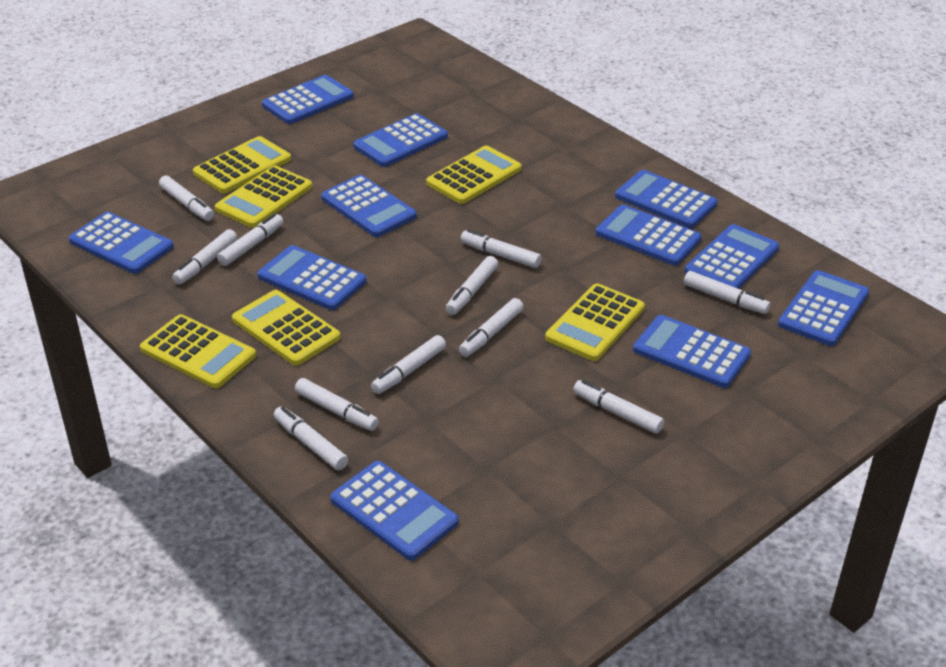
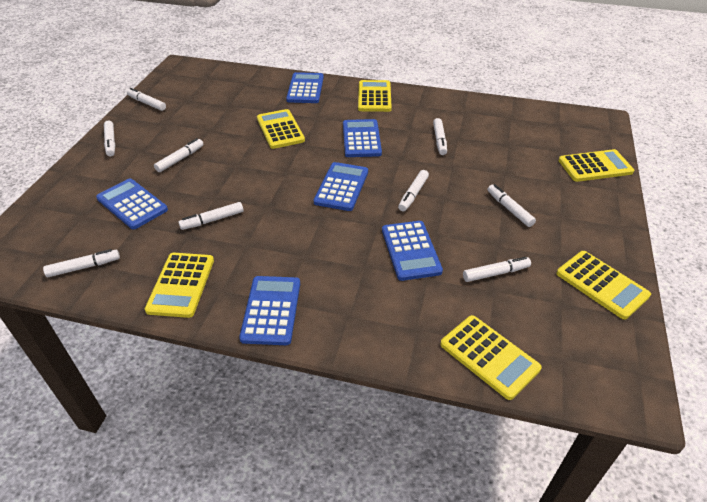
blue calculator: 11 -> 6
white marker: 11 -> 9

